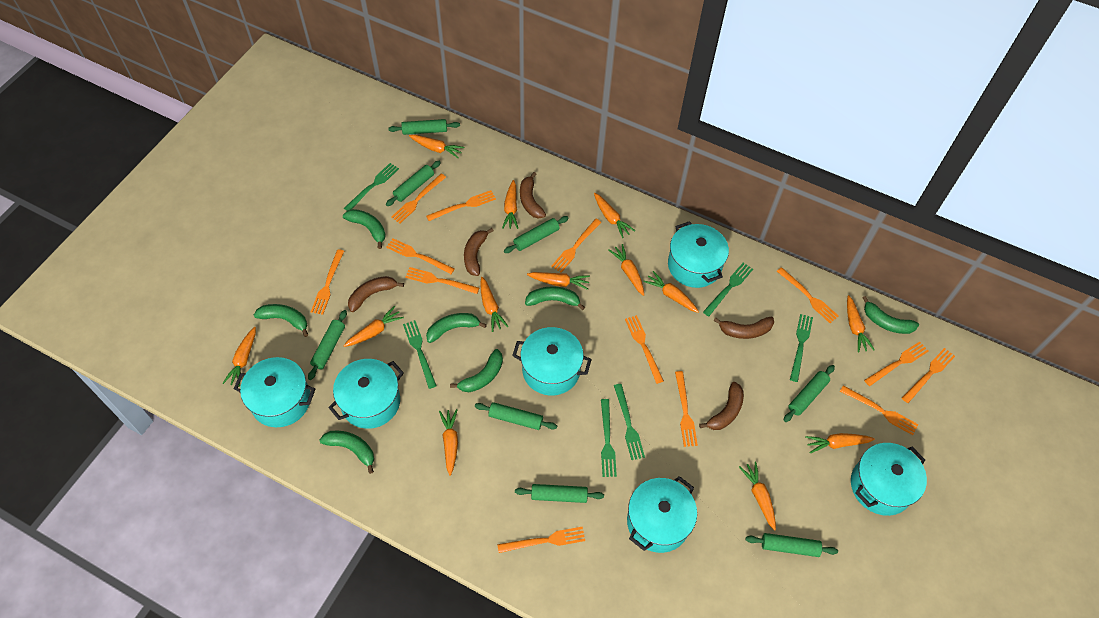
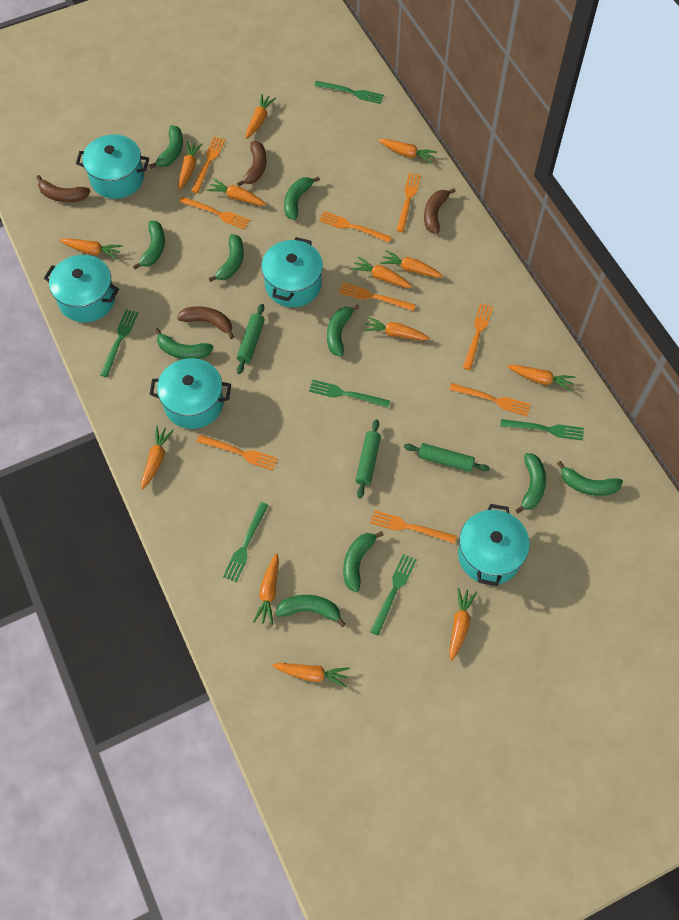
brown banana: 5 -> 4
green banana: 7 -> 10
green rolling pin: 8 -> 3
orange fork: 13 -> 9
turquoise pot: 6 -> 5

